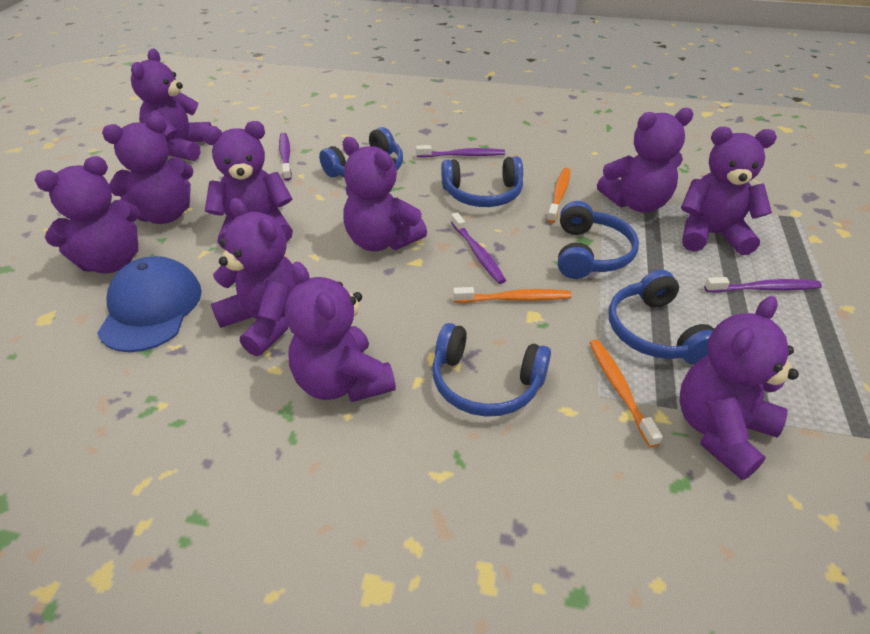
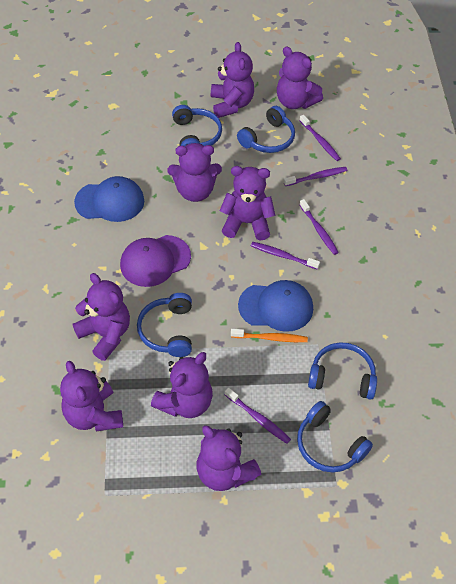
blue cap: 1 -> 2
orange toothbrush: 3 -> 1
purple cap: 0 -> 1
purple teddy bear: 10 -> 8
purple toothbrush: 4 -> 5

